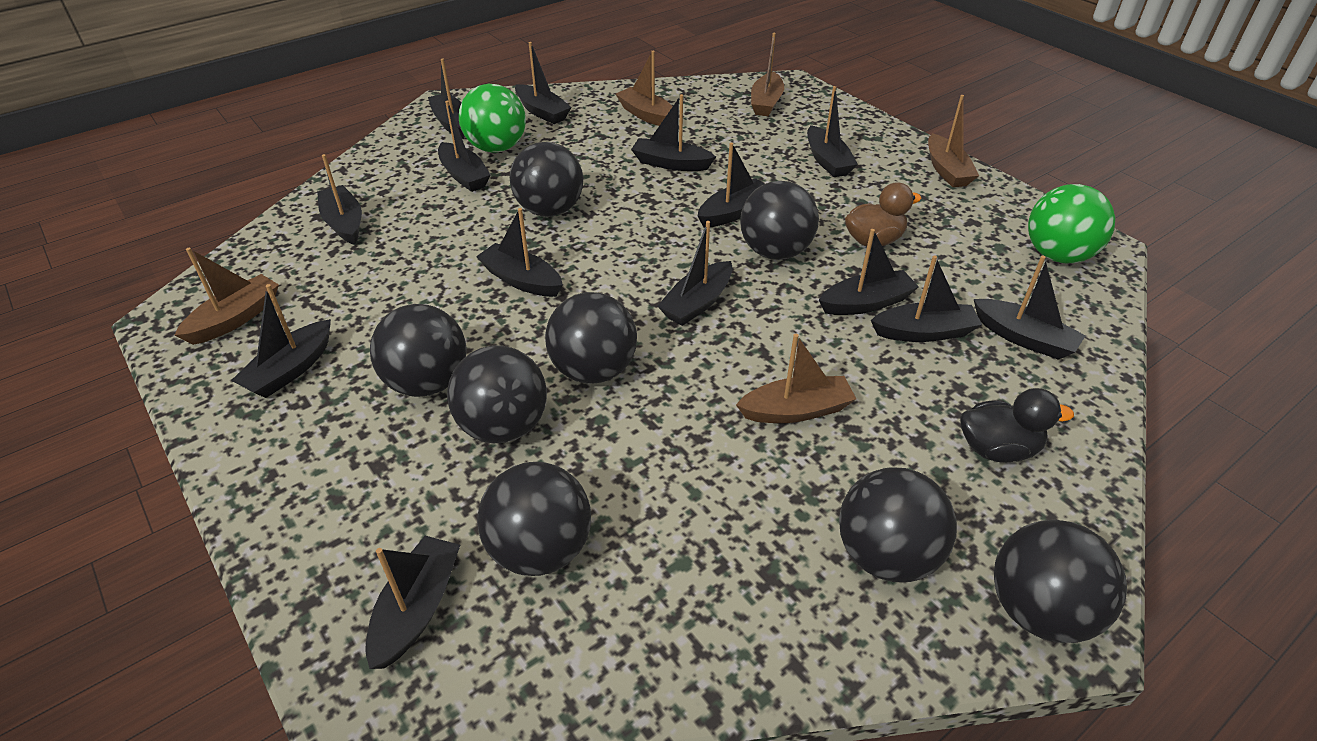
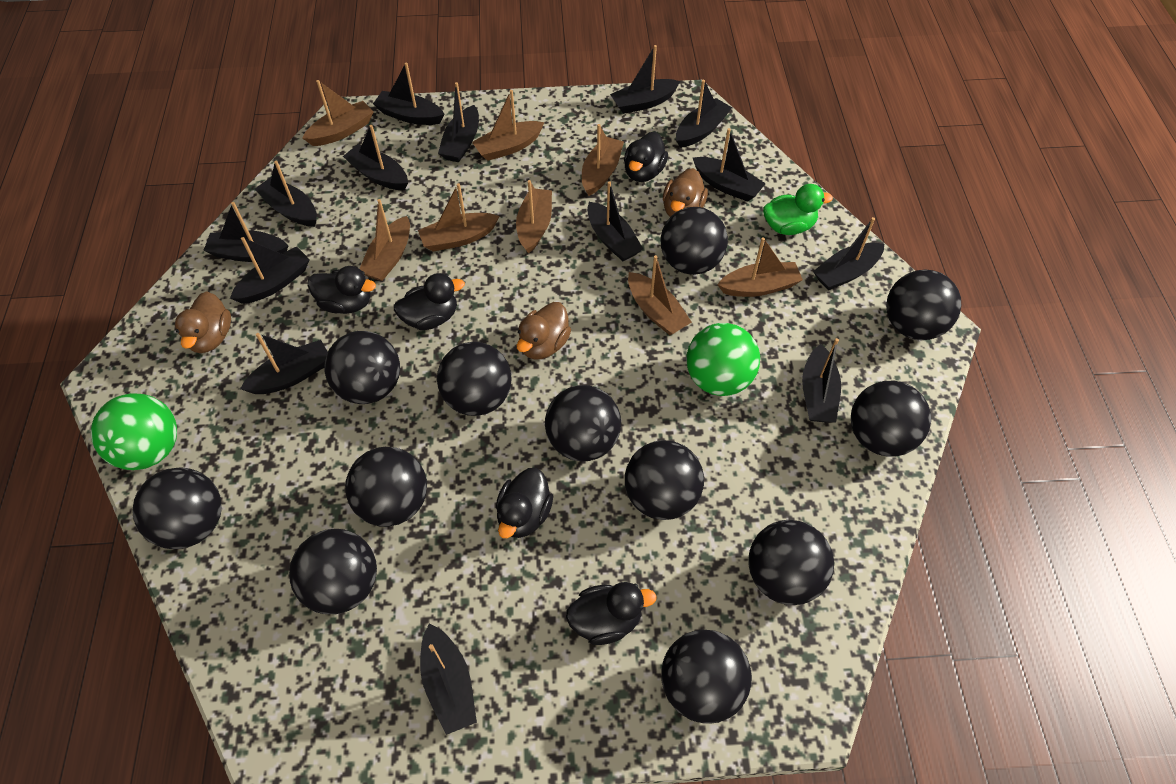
black ball: 8 -> 12
black duck: 1 -> 5
brown boat: 5 -> 8
brown duck: 1 -> 3
green duck: 0 -> 1

